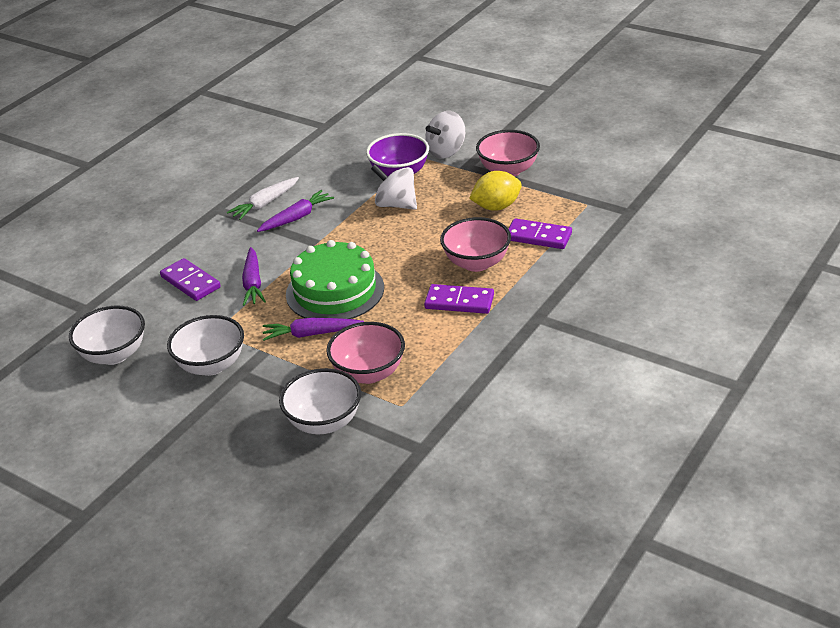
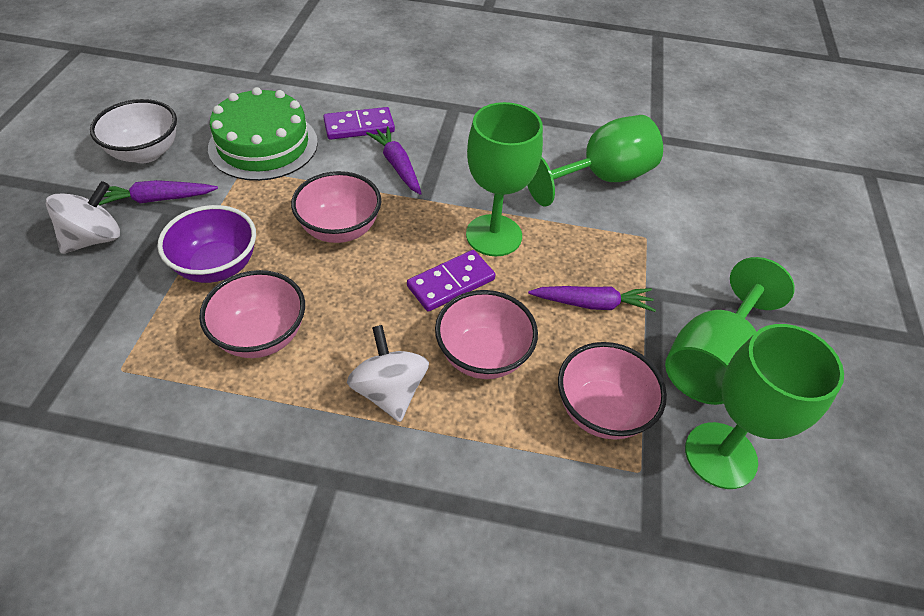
green goblet: 0 -> 4
pink bowl: 3 -> 4
purple domino: 3 -> 2
white bowl: 3 -> 1
white carrot: 1 -> 0
yellow lemon: 1 -> 0

